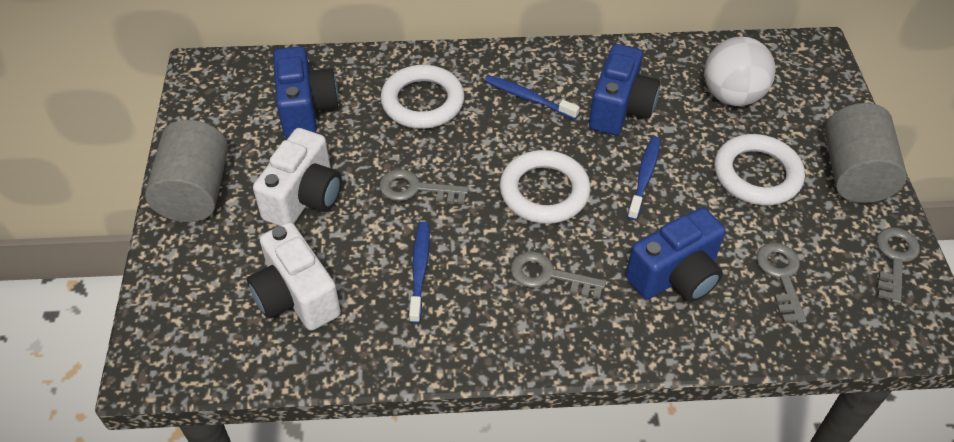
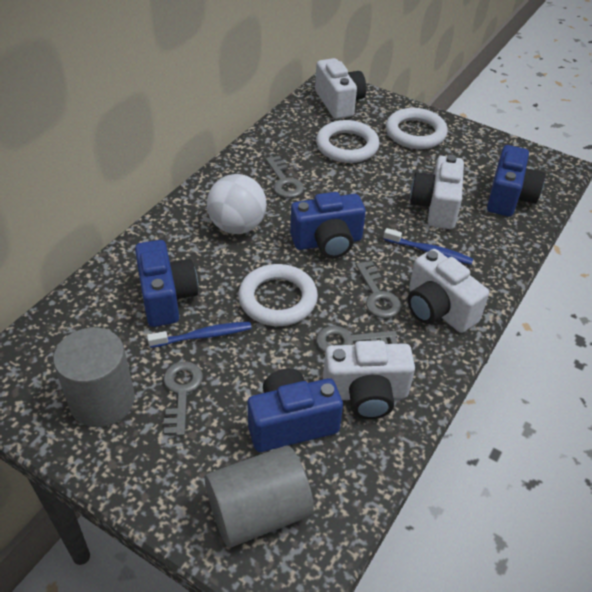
blue camera: 3 -> 4
blue toothbrush: 3 -> 2
white camera: 2 -> 4

